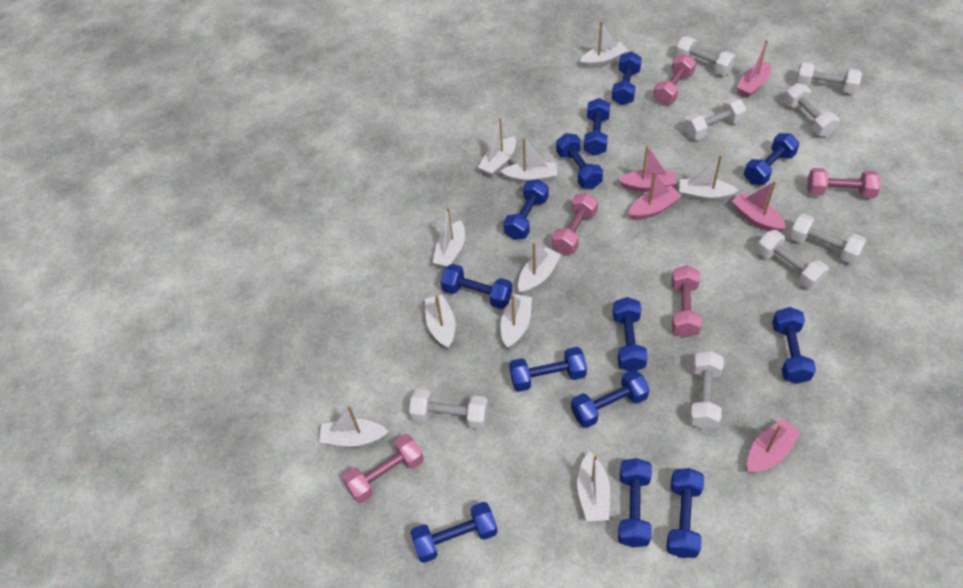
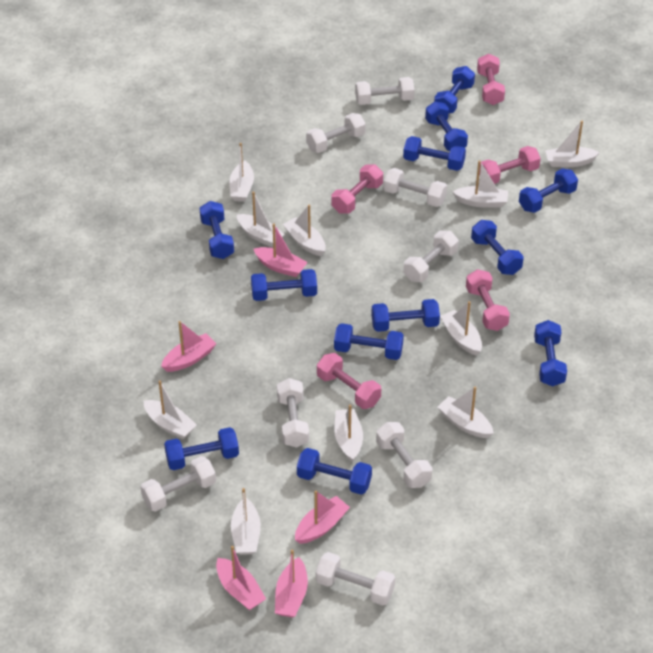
blue dumbbell: 13 -> 12

